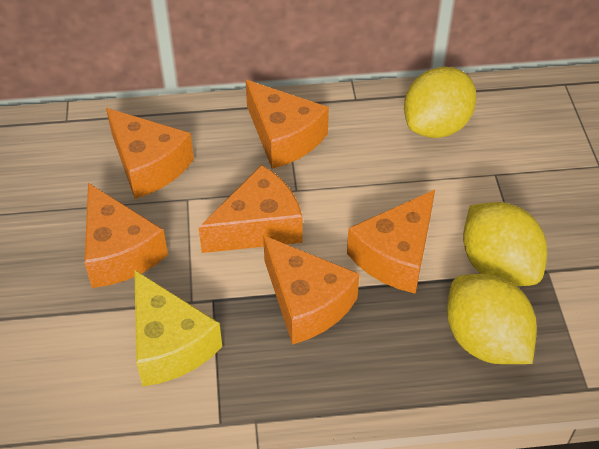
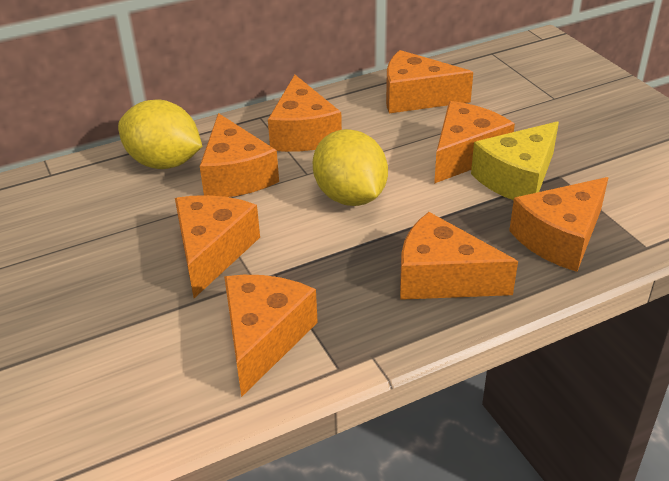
orange cheese: 6 -> 8
yellow lemon: 3 -> 2

